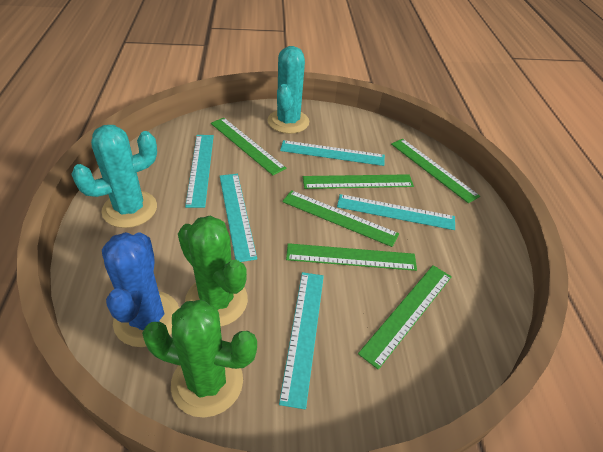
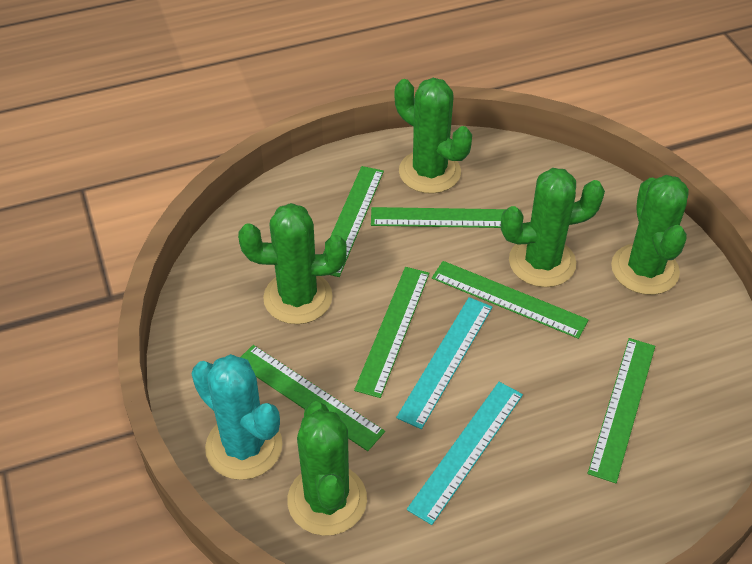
blue cactus: 1 -> 0
green cactus: 2 -> 5
turquoise cactus: 2 -> 1
turquoise ruler: 5 -> 2

